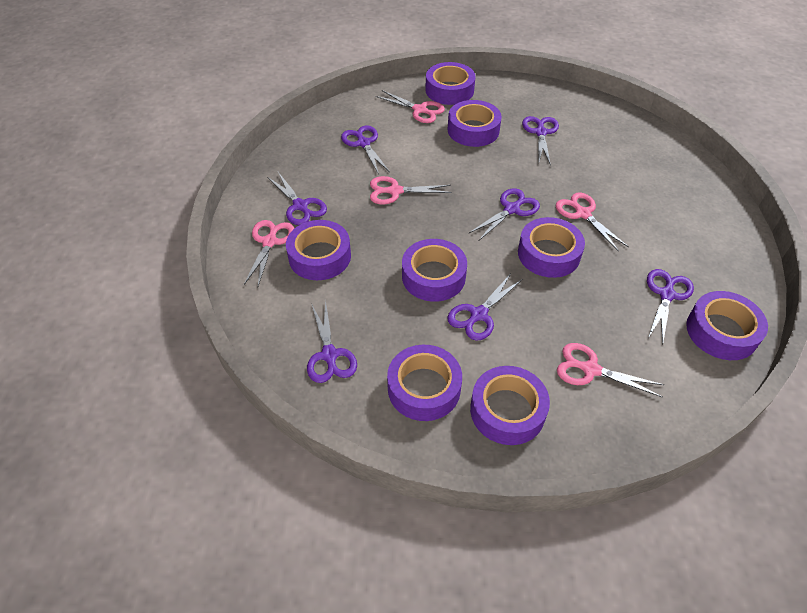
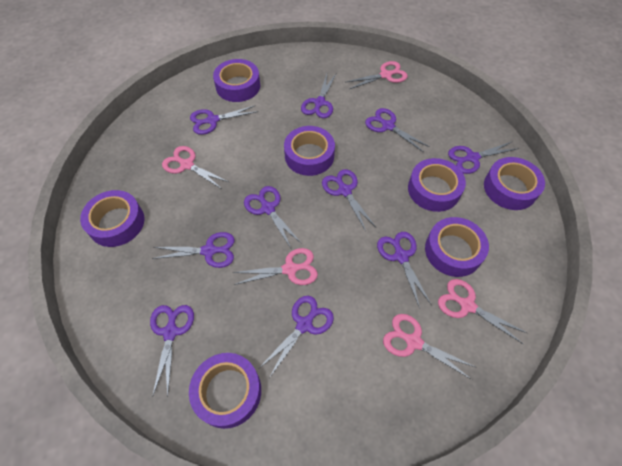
purple scissors: 7 -> 10
purple tape: 8 -> 7

